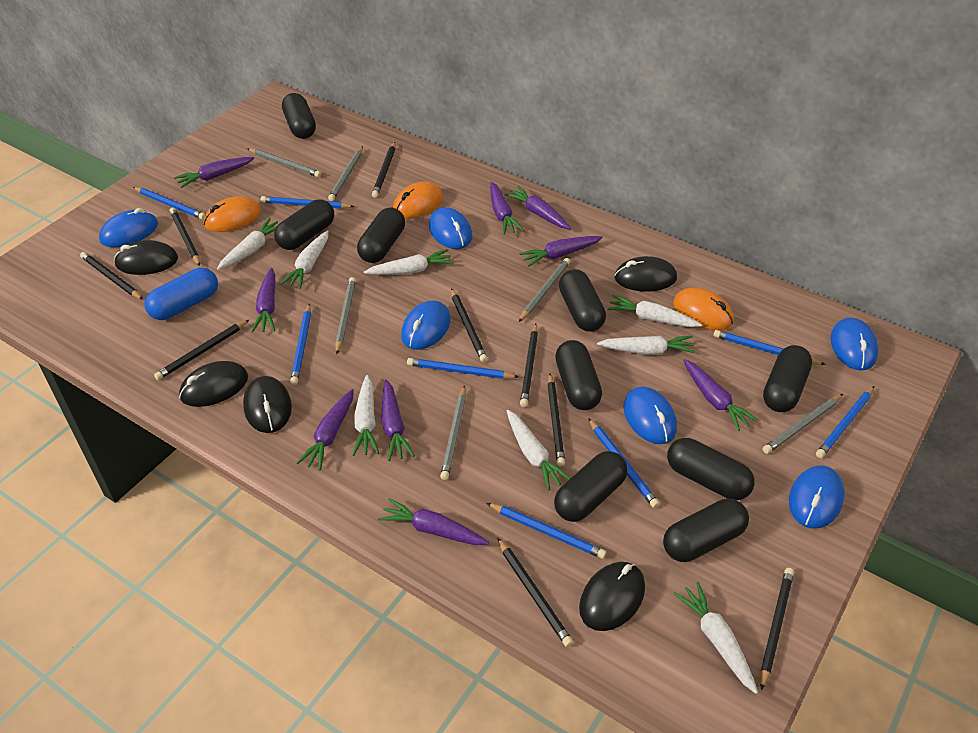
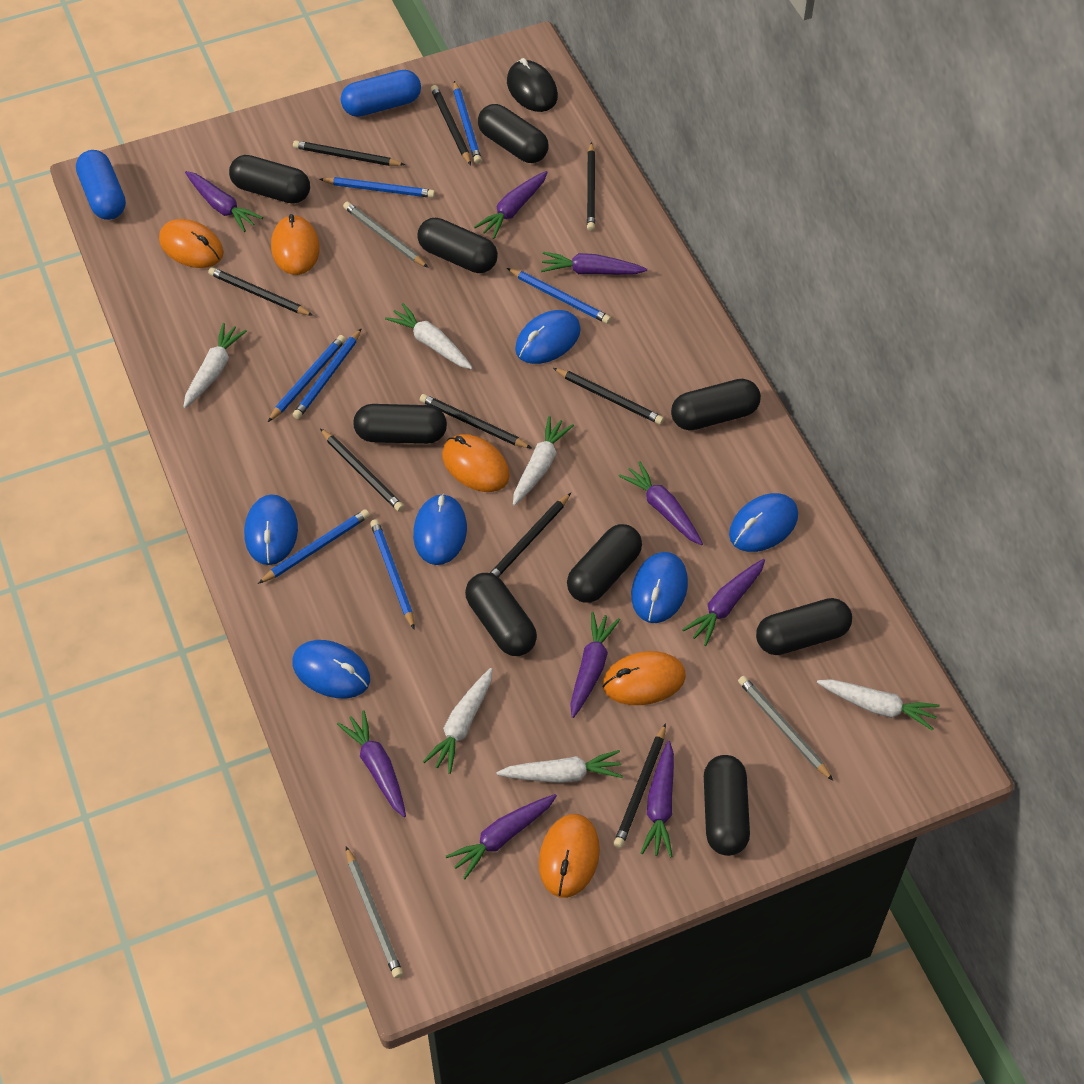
black mouse: 5 -> 1
blue capsule: 1 -> 2
blue pencil: 8 -> 7
grey pencil: 6 -> 3
orange mouse: 3 -> 5
white carrot: 8 -> 6

